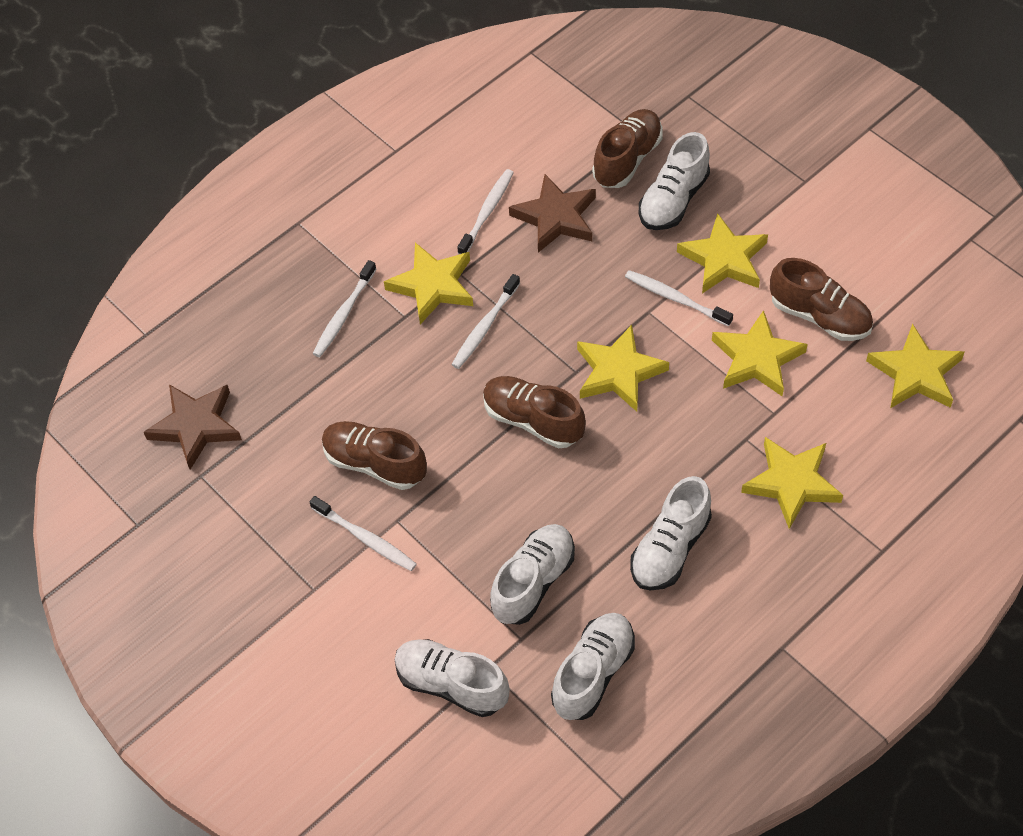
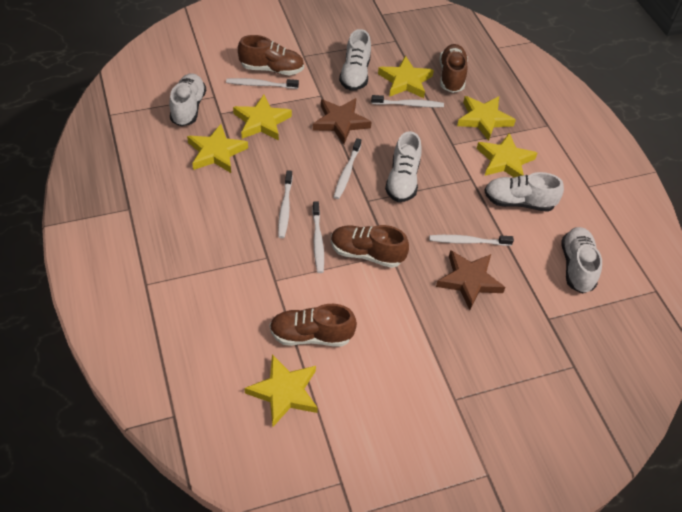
white toothbrush: 5 -> 6

